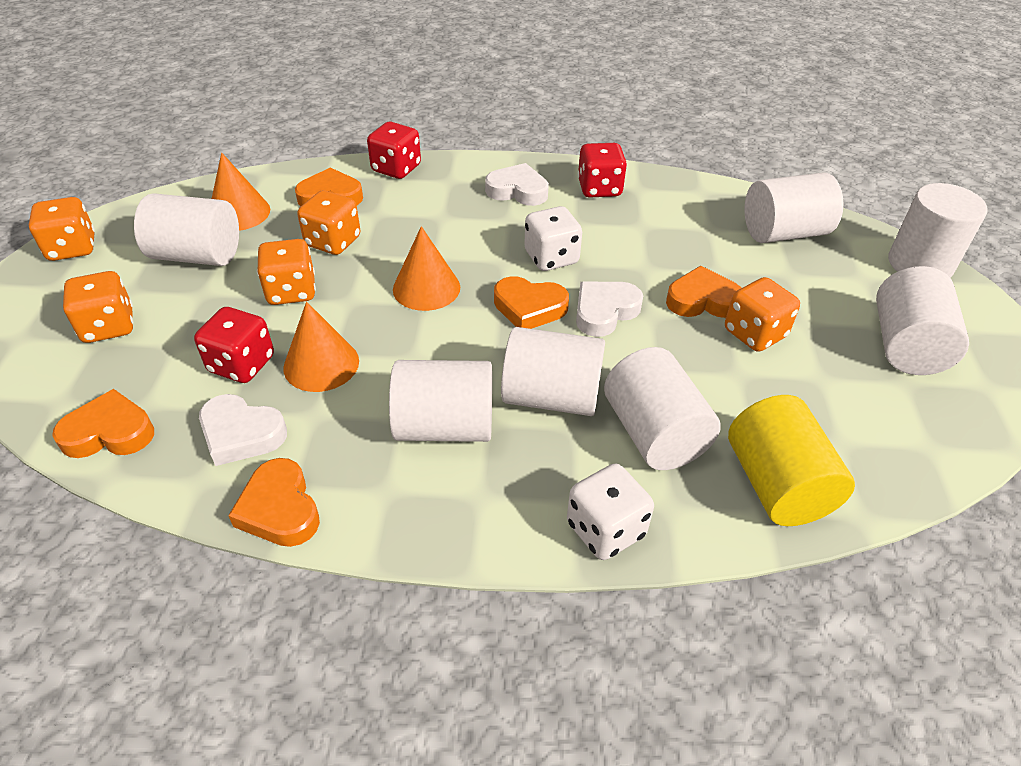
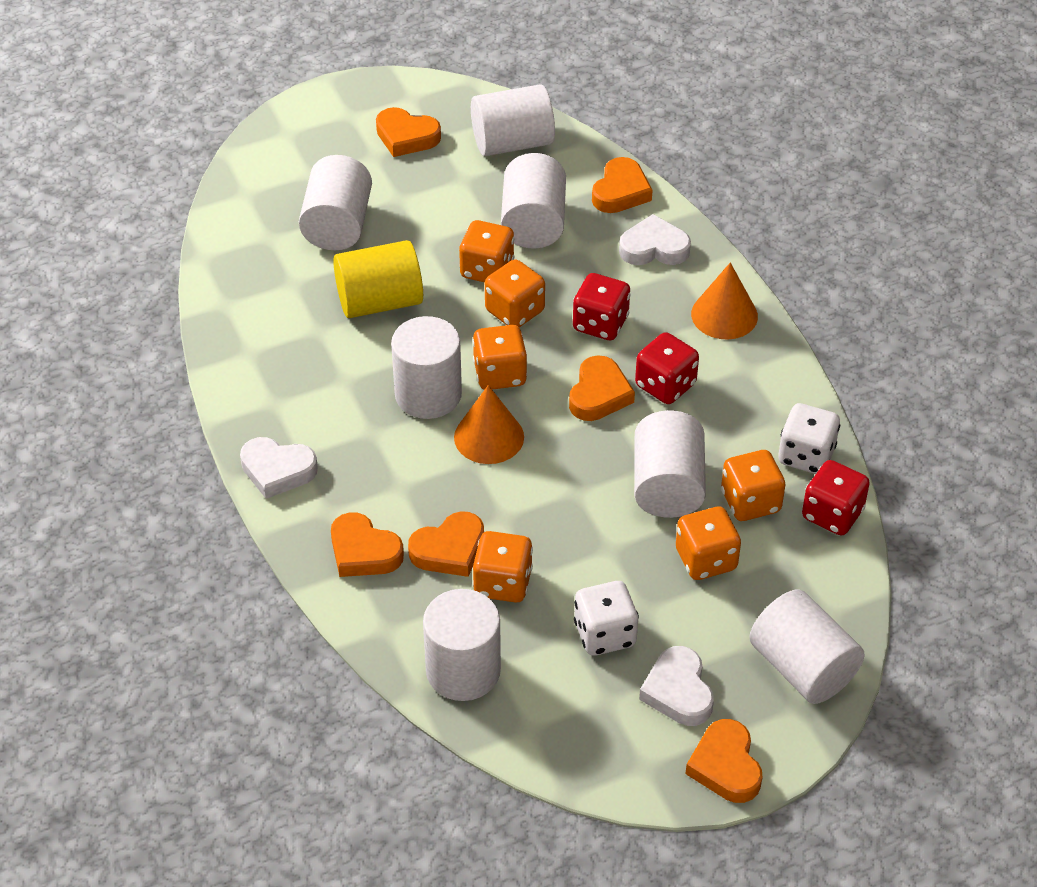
orange cone: 3 -> 2
orange dice: 5 -> 6
orange heart: 5 -> 6

